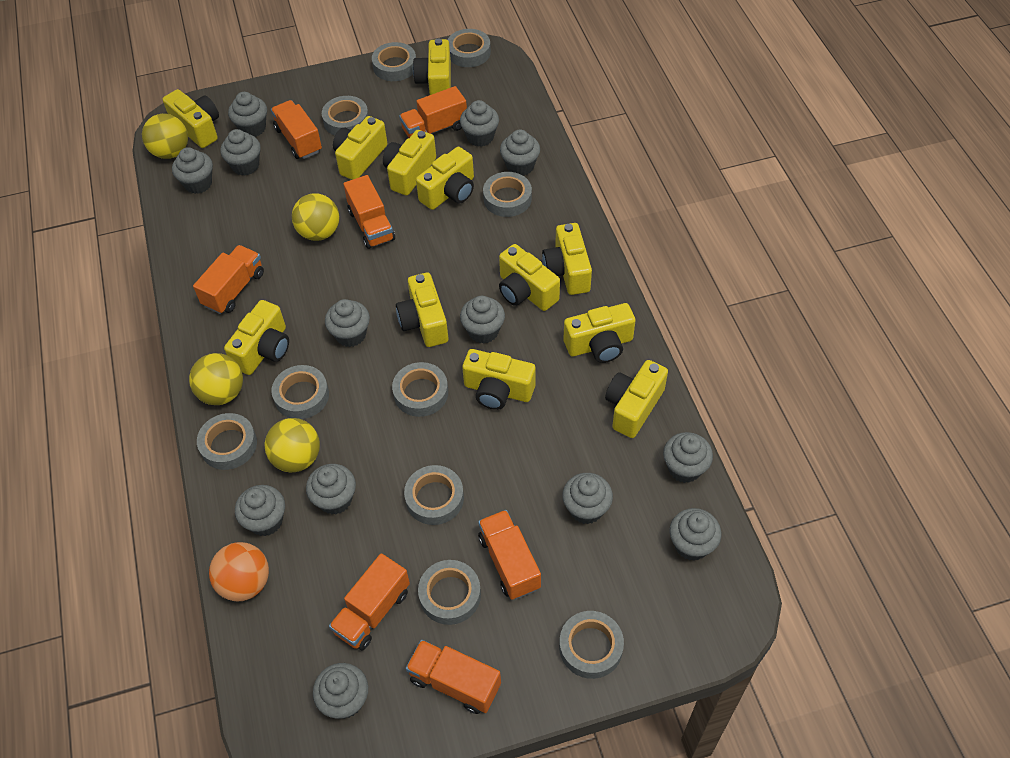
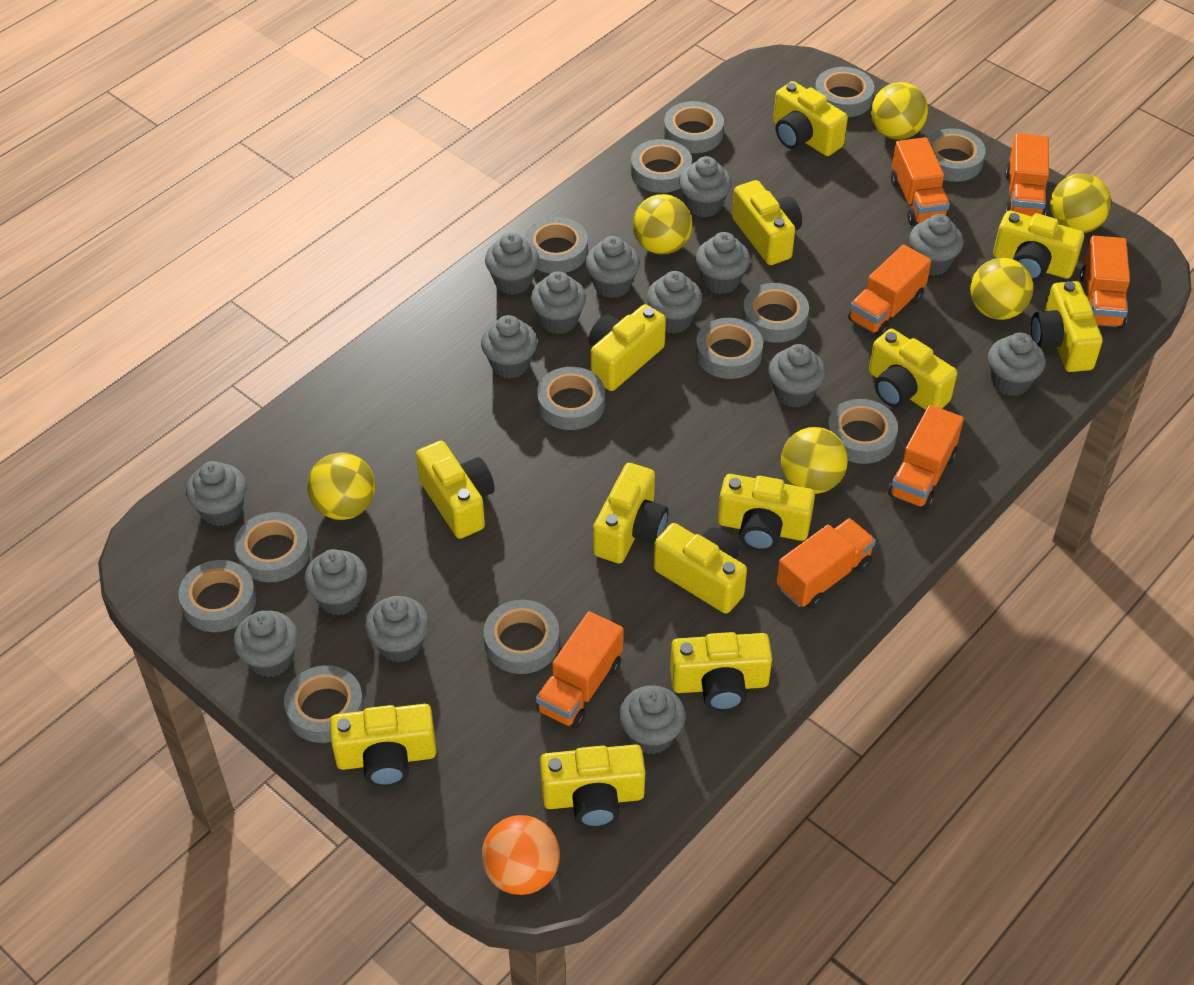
grey cupcake: 13 -> 15
grey tape: 10 -> 13
yellow ball: 4 -> 6
yellow camera: 12 -> 13

